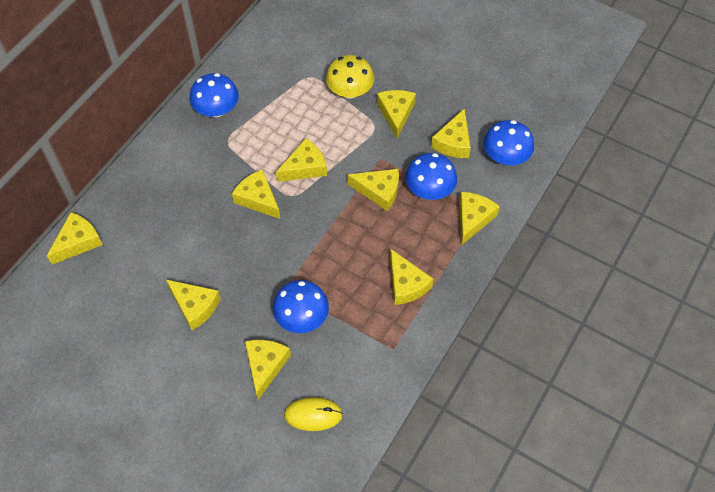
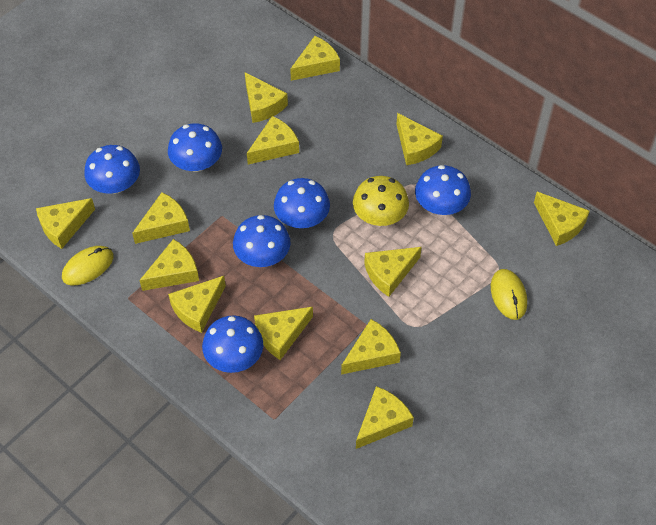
blue mushroom: 4 -> 6
yellow cheese: 10 -> 13
yellow mouse: 1 -> 2

